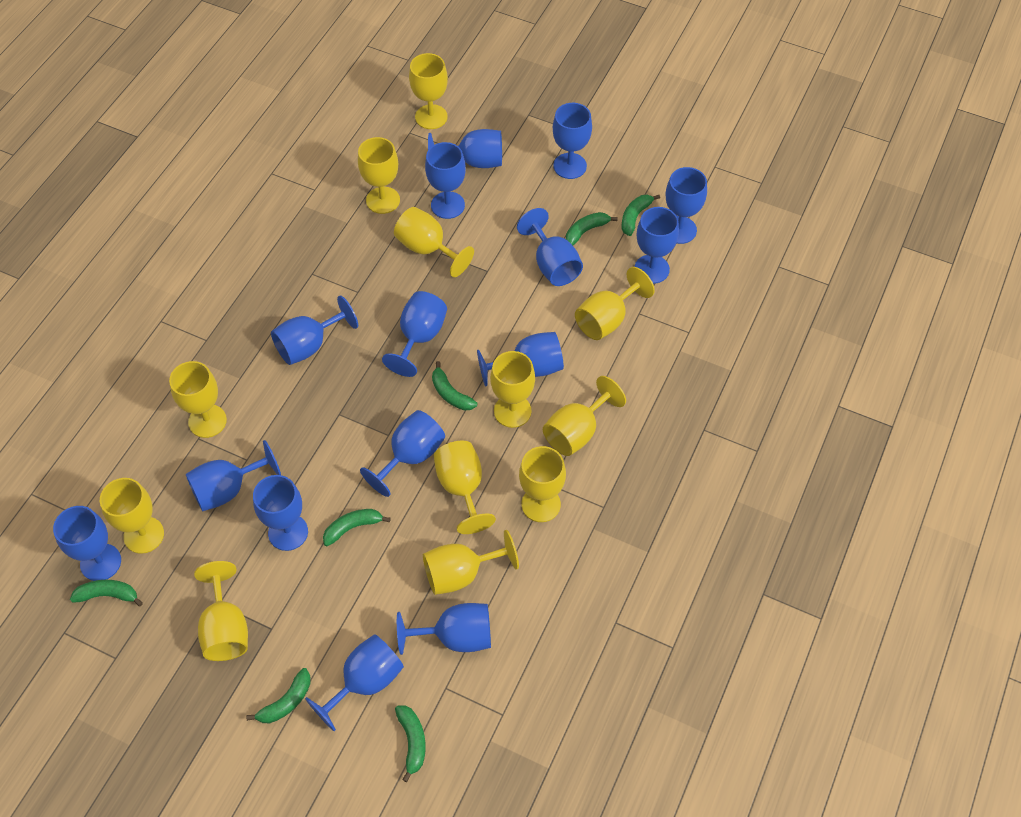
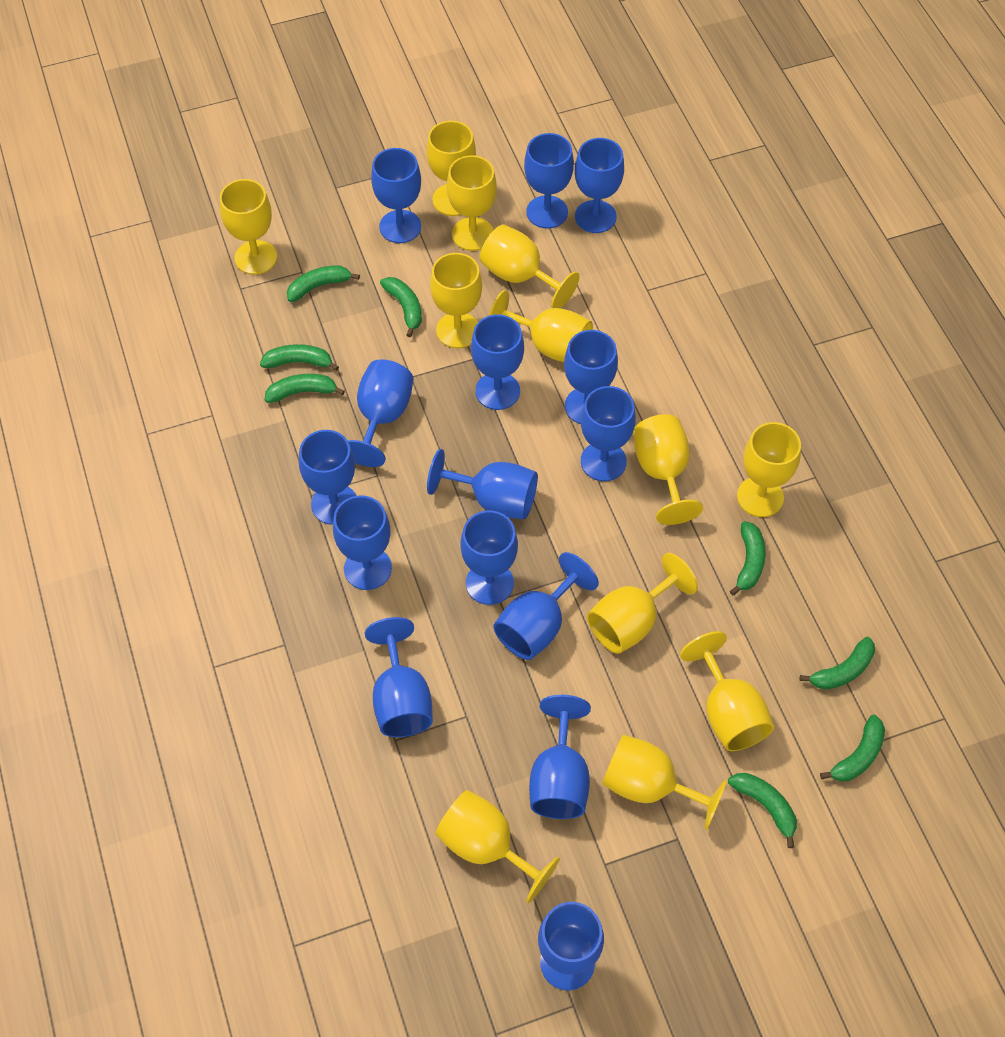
green banana: 7 -> 8

